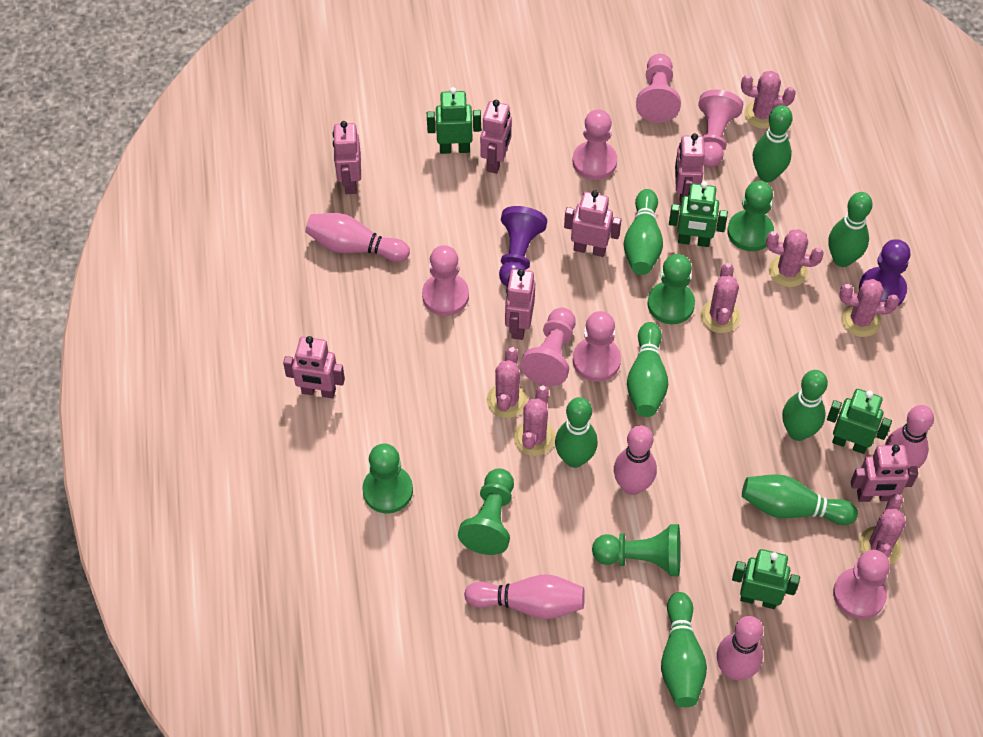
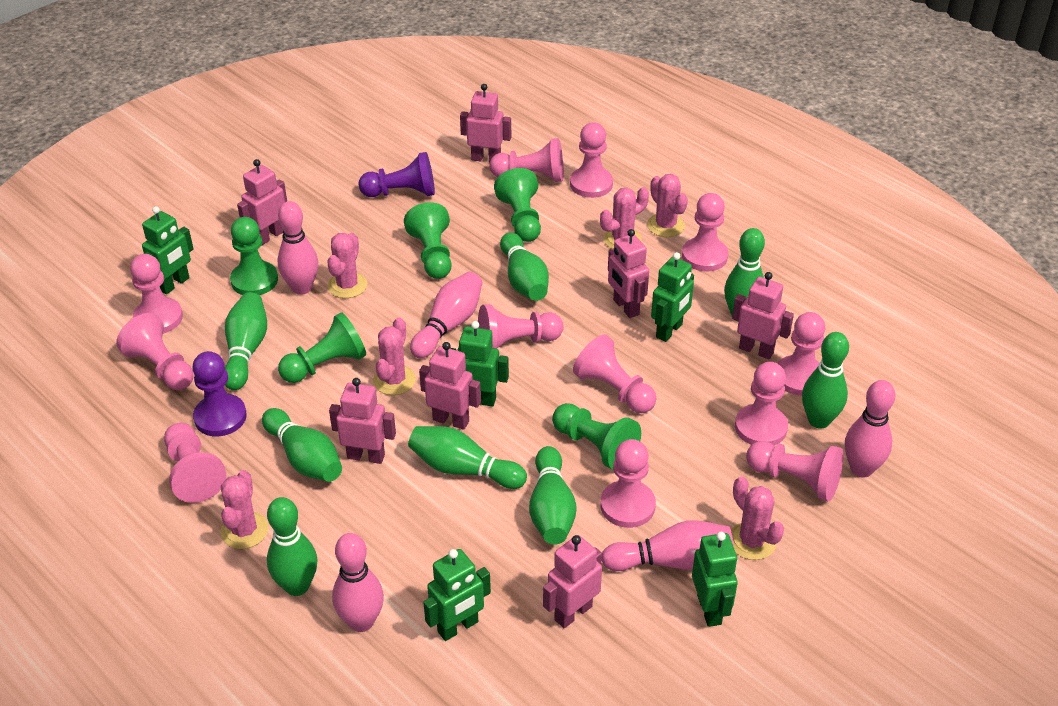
green robot: 4 -> 5
pink cactus: 7 -> 6
pink pawn: 7 -> 12

